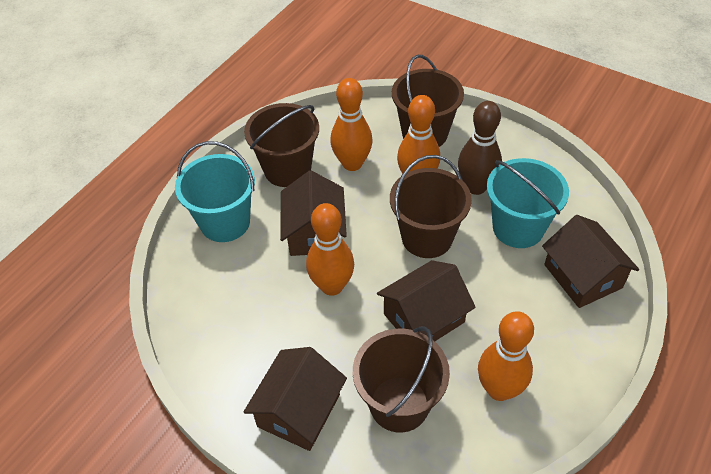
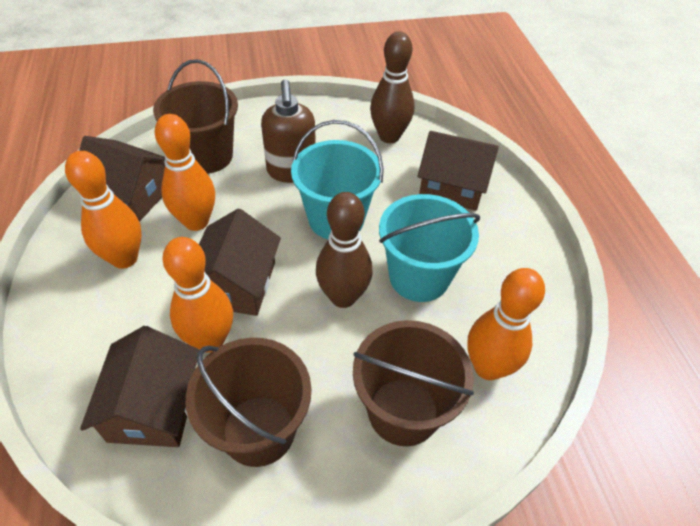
brown bowling pin: 1 -> 2
brown bucket: 4 -> 3
brown soap dispenser: 0 -> 1

